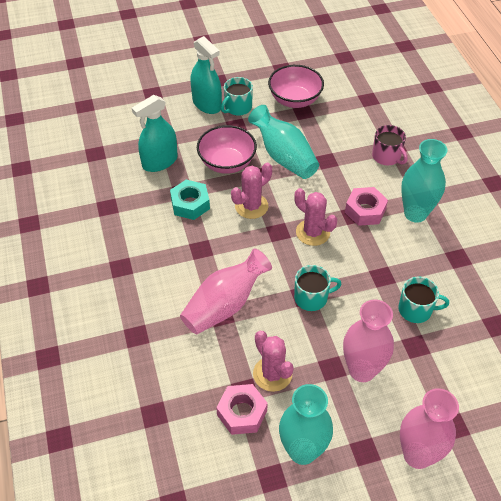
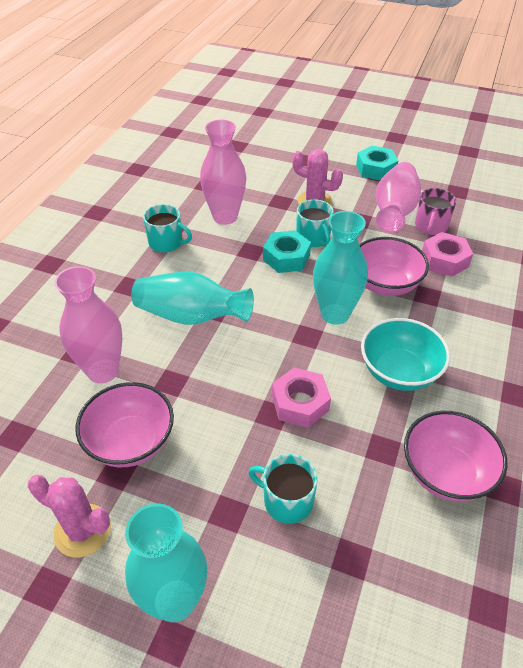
pink bowl: 2 -> 3
pink cactus: 3 -> 2
turquoise bowl: 0 -> 1
turquoise nut: 1 -> 2
turquoise spray bottle: 2 -> 0

